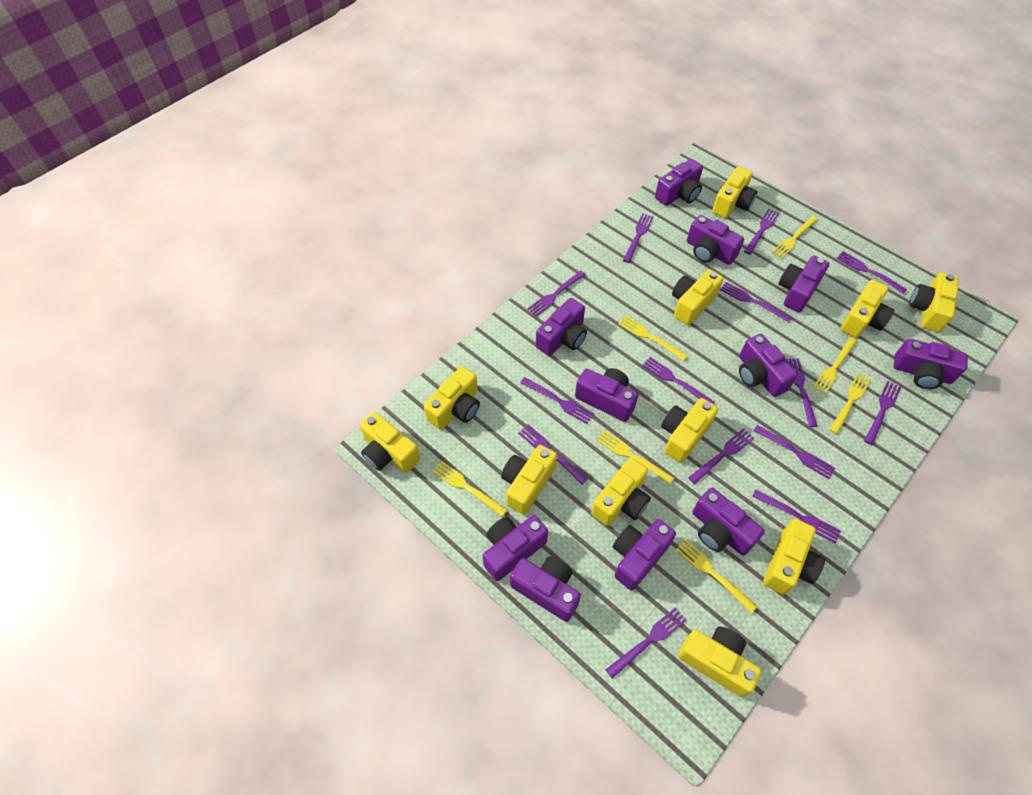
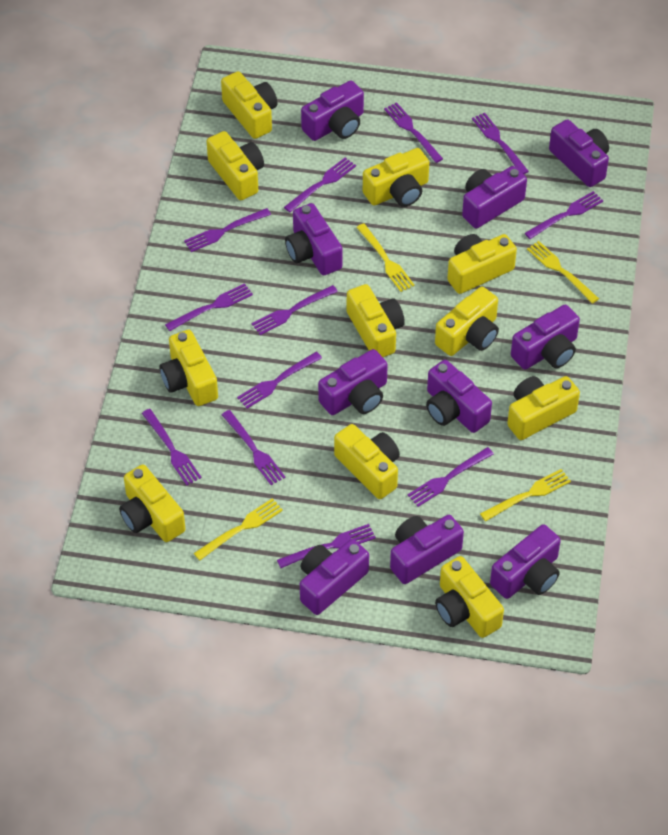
purple camera: 11 -> 10
purple fork: 14 -> 12
yellow fork: 7 -> 4

